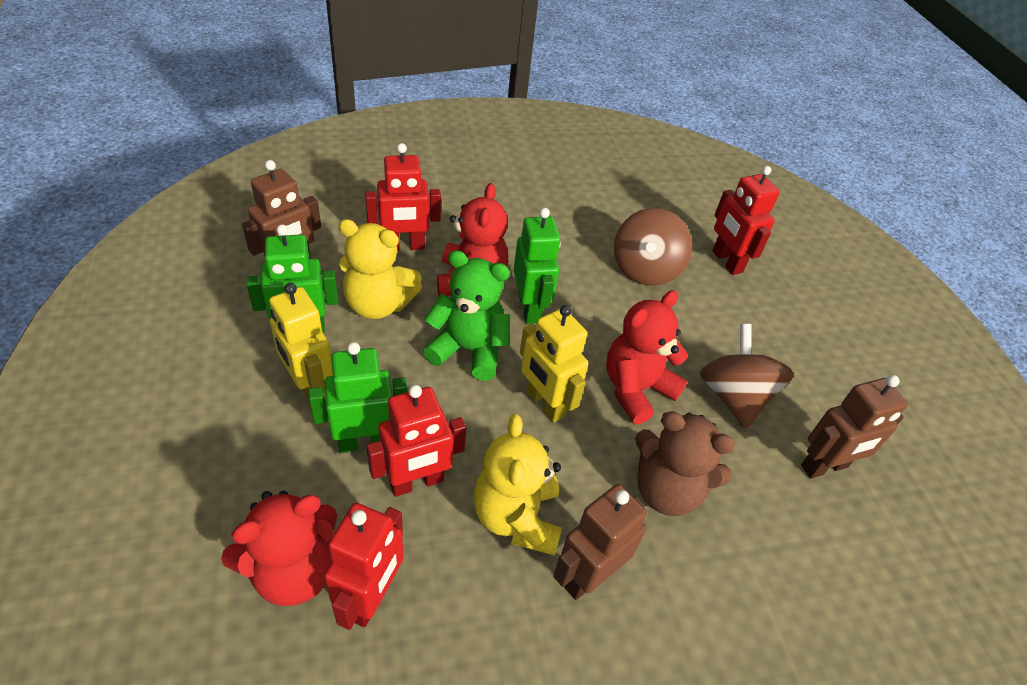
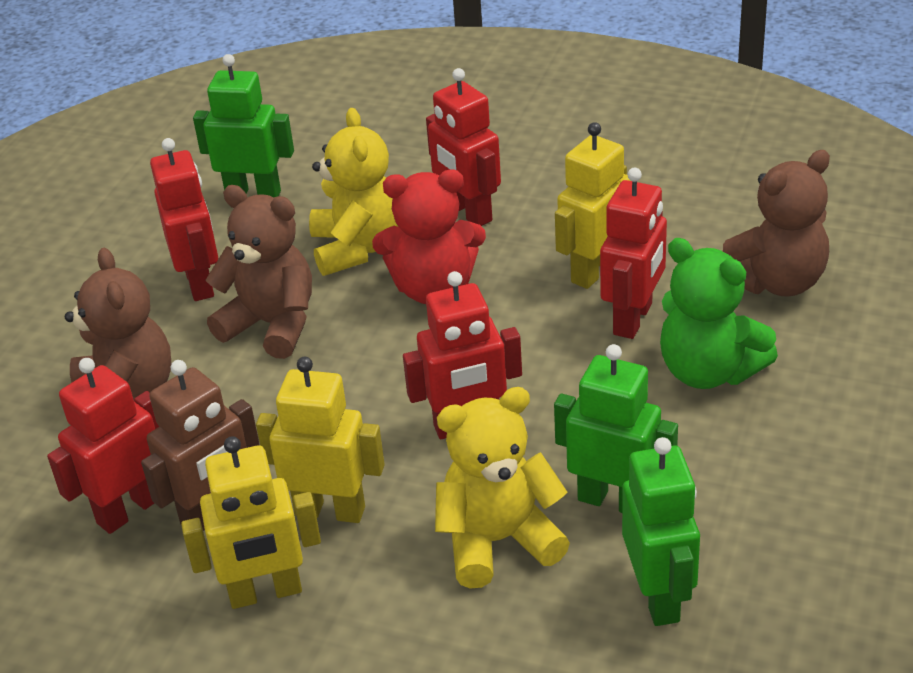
brown robot: 3 -> 1
brown spinning top: 2 -> 0
brown teddy bear: 1 -> 3
red robot: 4 -> 5
red teddy bear: 3 -> 1
yellow robot: 2 -> 3

